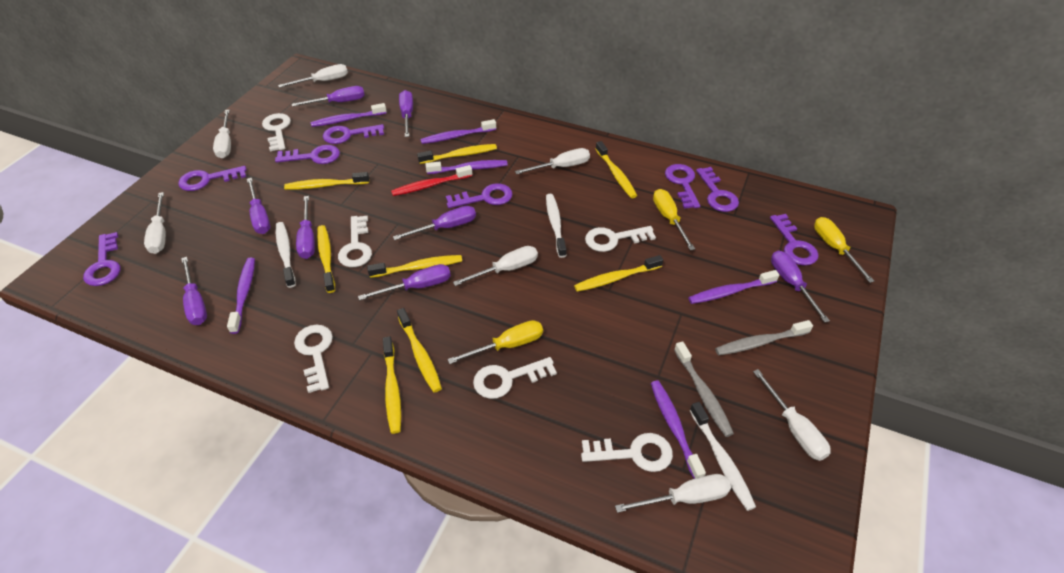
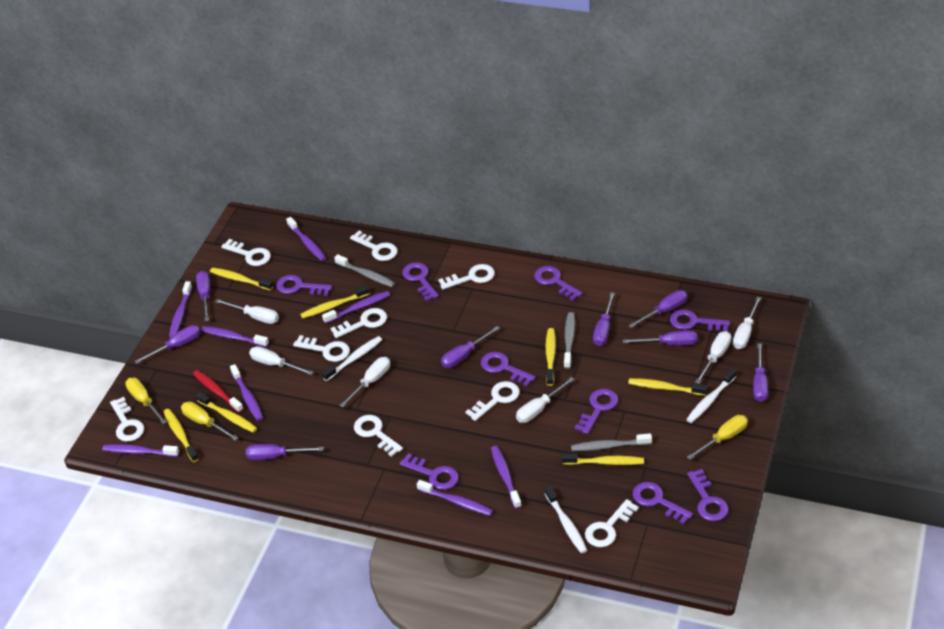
grey toothbrush: 2 -> 3
purple key: 8 -> 9
purple toothbrush: 6 -> 8
white key: 6 -> 9
white screwdriver: 7 -> 6
yellow toothbrush: 8 -> 7

